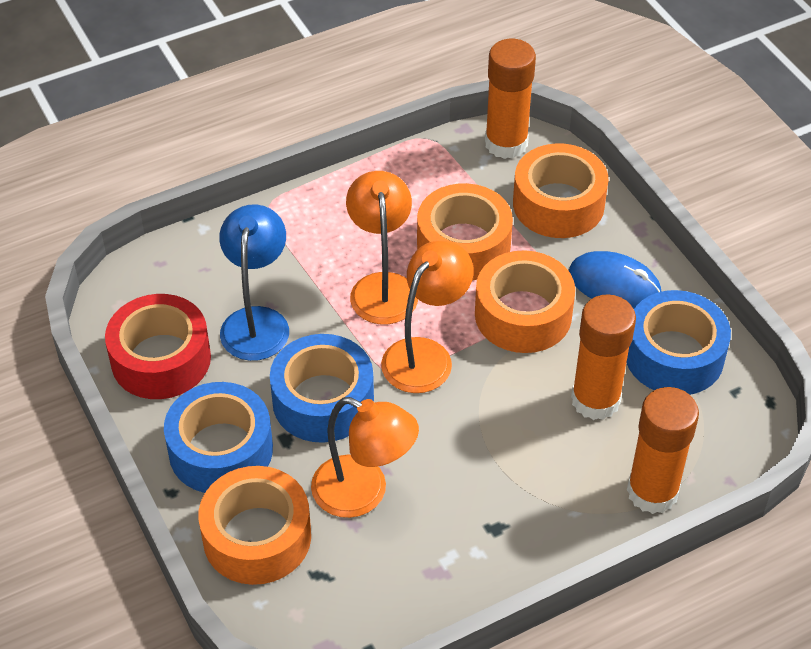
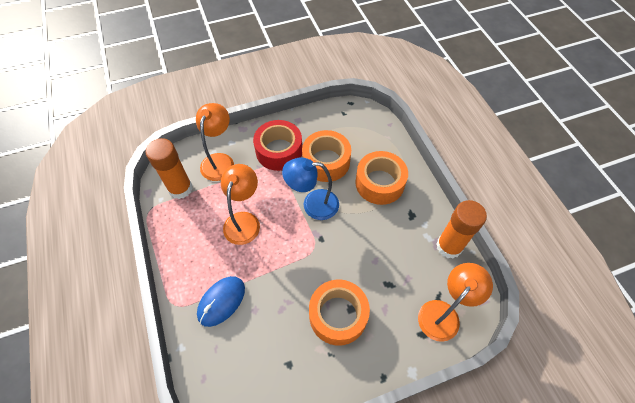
blue tape: 3 -> 0
orange glue stick: 3 -> 2
orange tape: 4 -> 3

